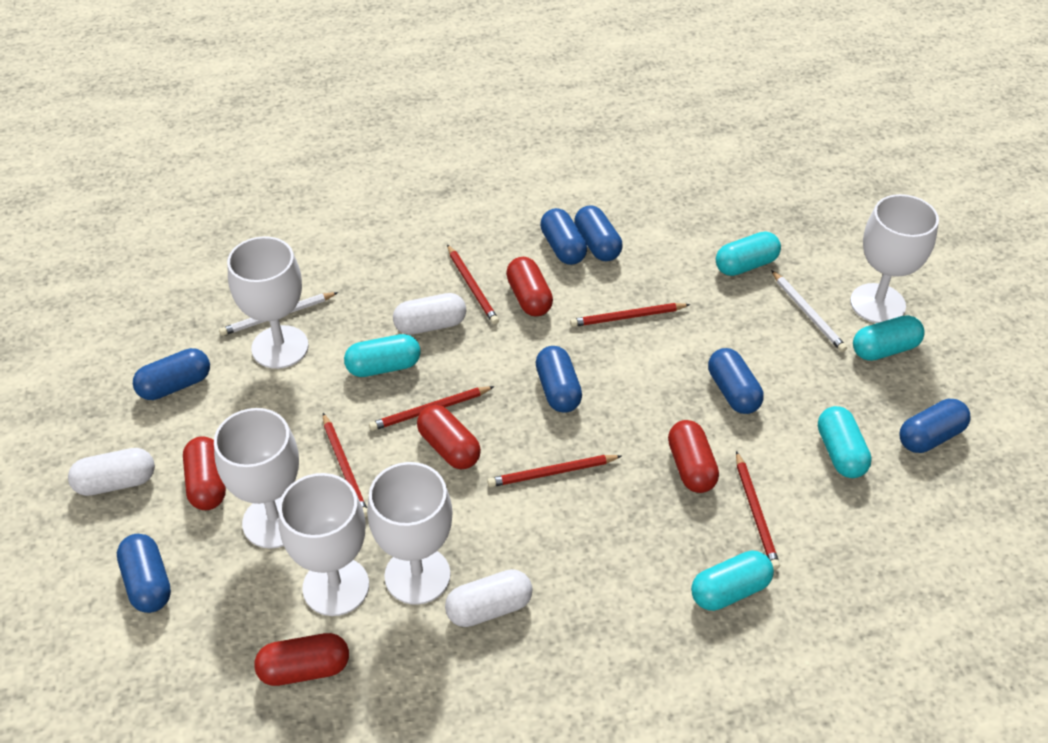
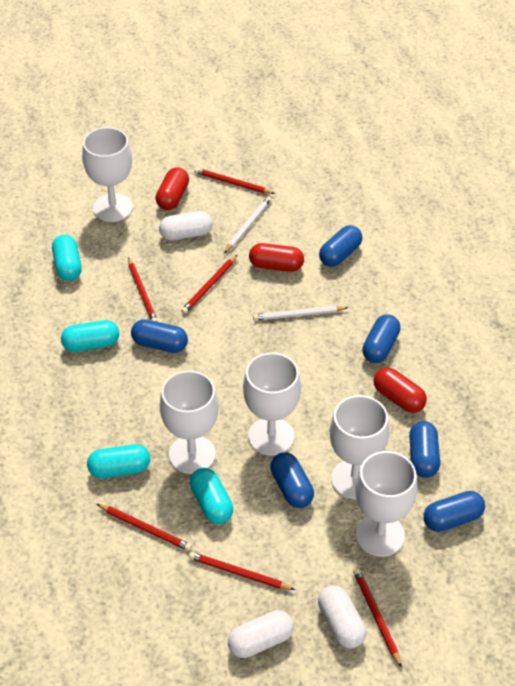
blue capsule: 7 -> 6
red capsule: 5 -> 3
turquoise capsule: 5 -> 4

